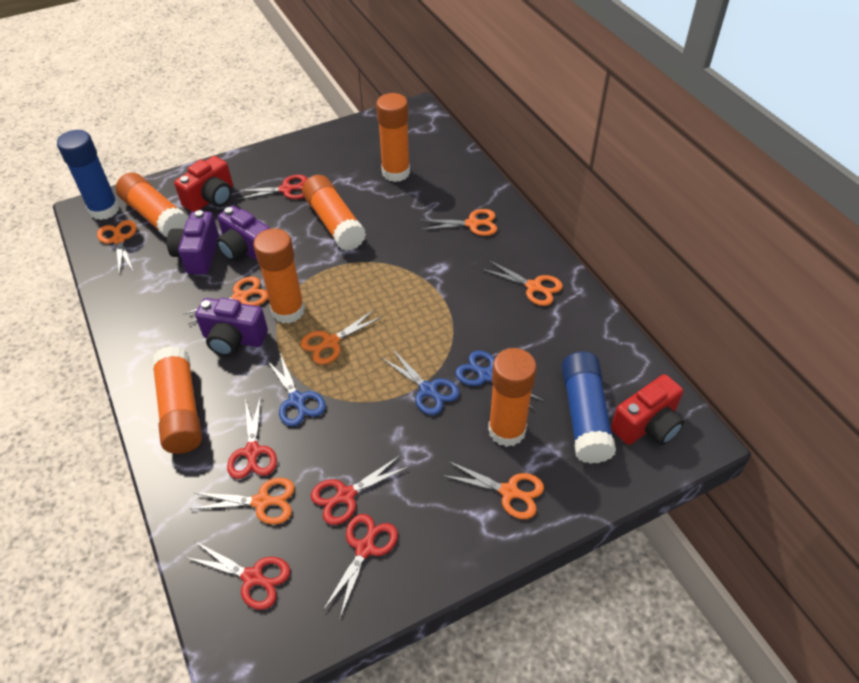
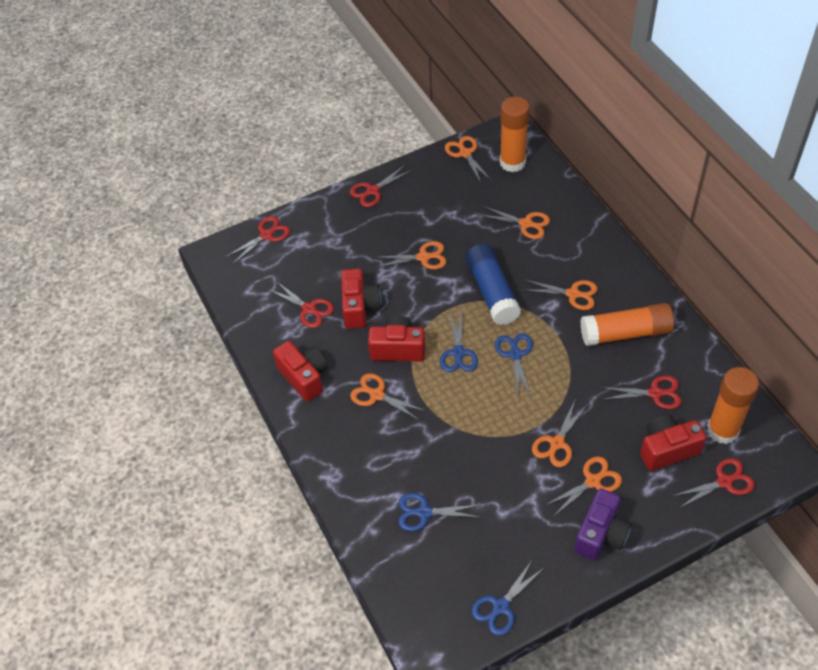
blue glue stick: 2 -> 1
blue scissors: 3 -> 4
orange glue stick: 6 -> 3
purple camera: 3 -> 1
red camera: 2 -> 4

